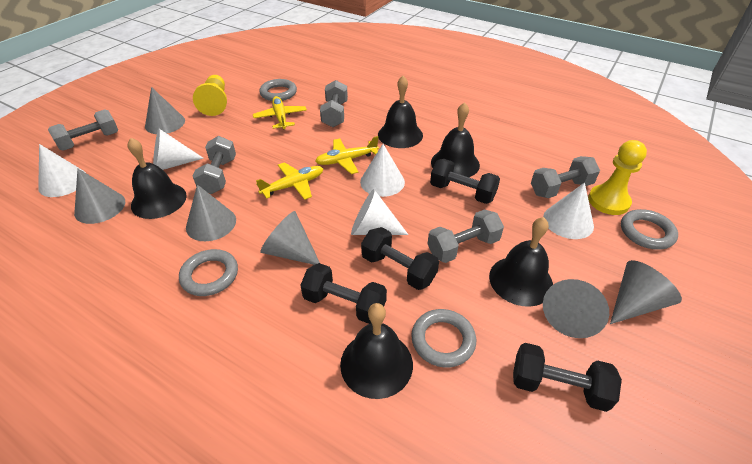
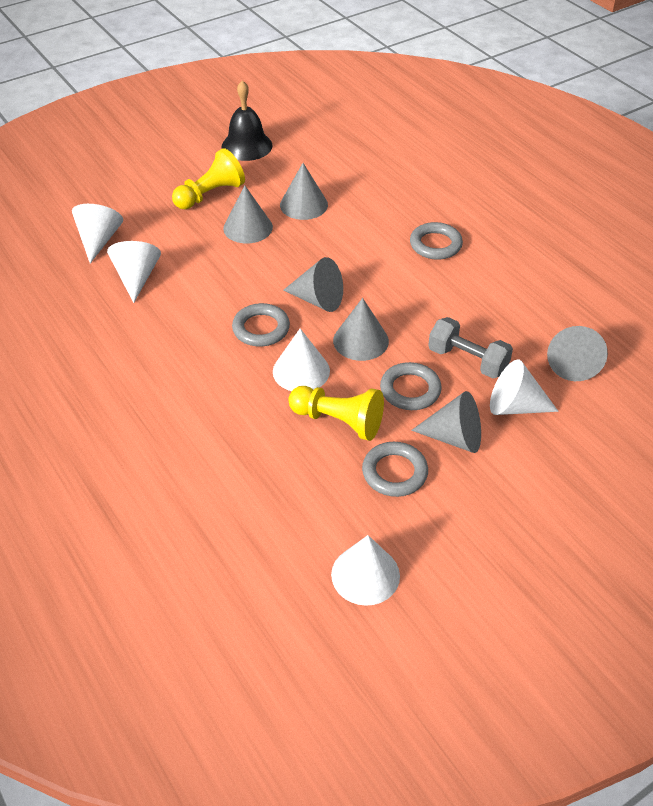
black bell: 5 -> 1
black dumbbell: 4 -> 0
grey dumbbell: 5 -> 1
yellow plane: 3 -> 0

